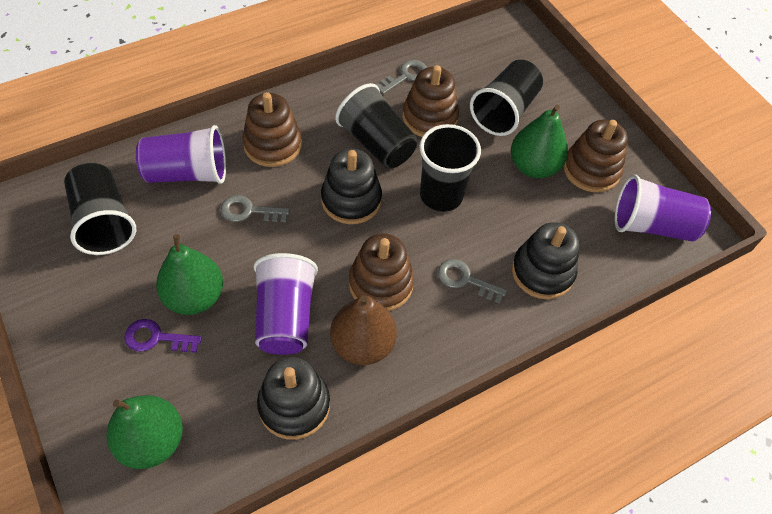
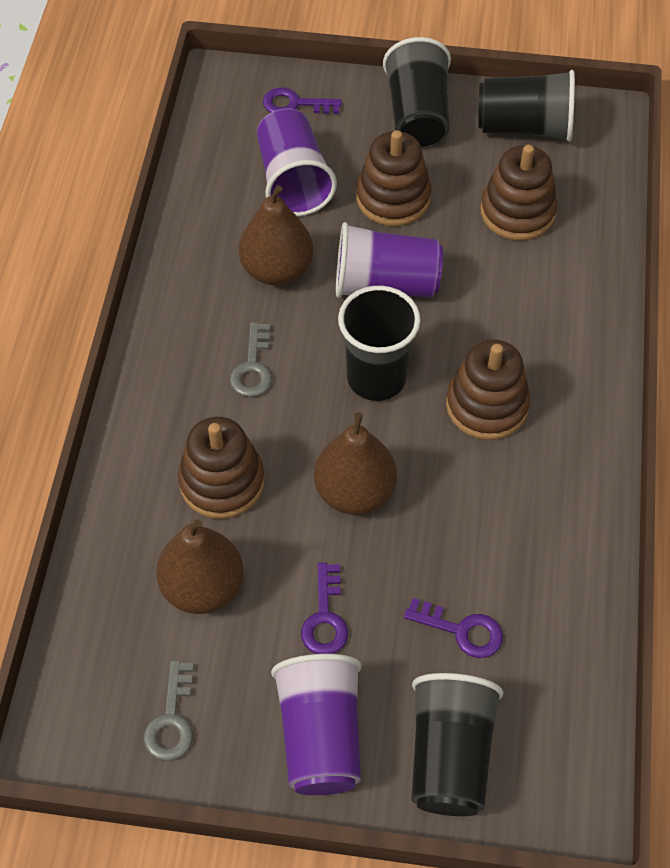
black stacking toy: 3 -> 0
brown pear: 1 -> 3
green pear: 3 -> 0
grey key: 3 -> 2
purple key: 1 -> 3

